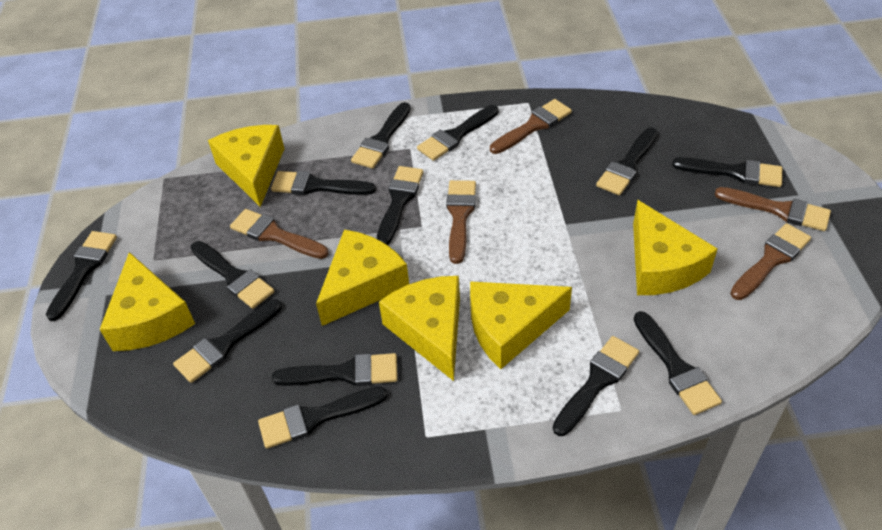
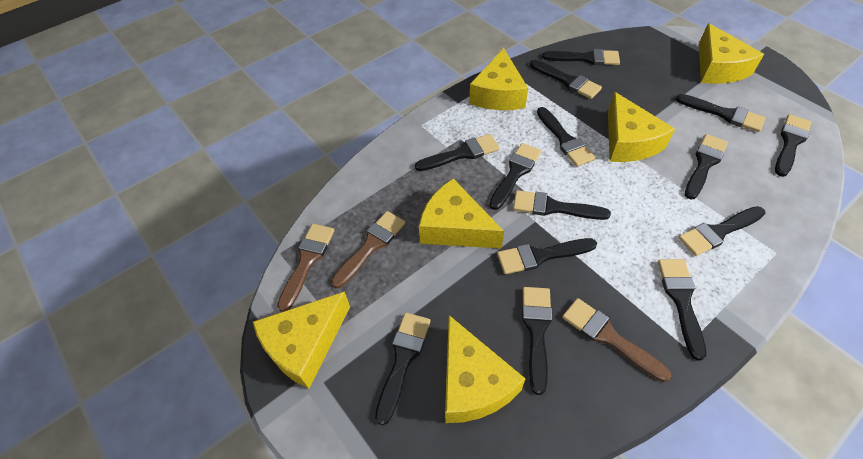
black brush: 13 -> 14
brown brush: 5 -> 3

